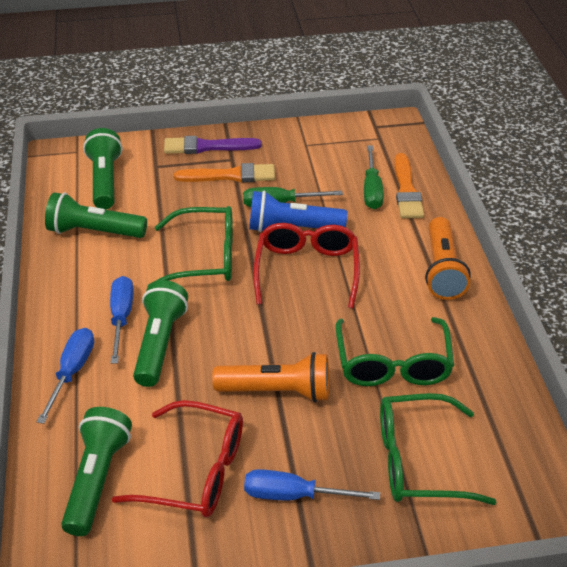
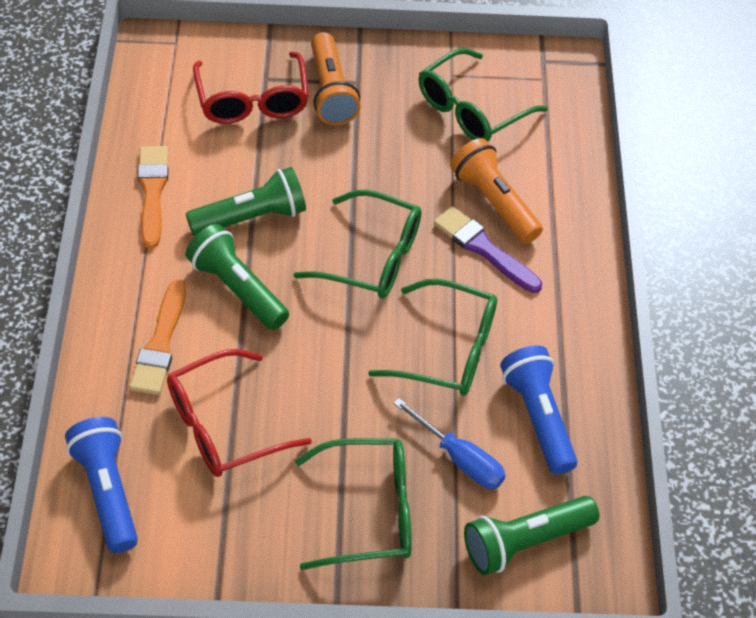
blue flashlight: 1 -> 2
blue screwdriver: 3 -> 1
green flashlight: 4 -> 3
green glasses: 3 -> 4
green screwdriver: 2 -> 0

